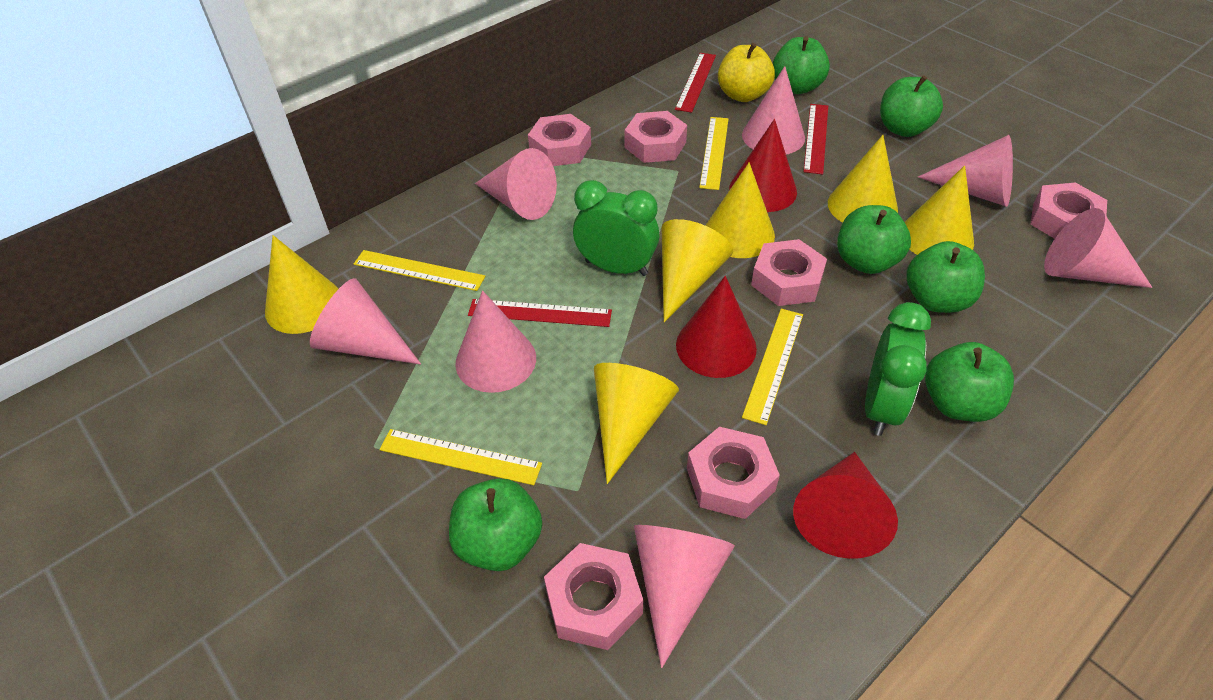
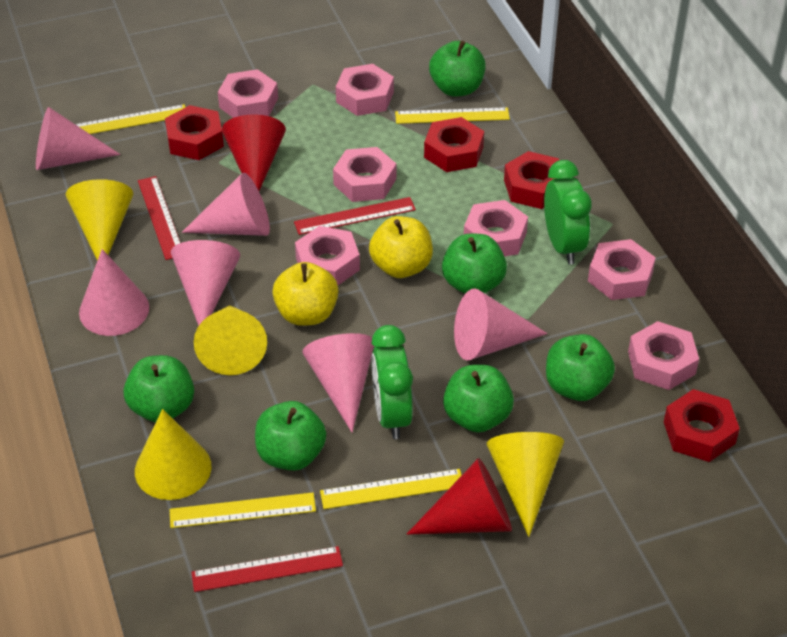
pink cone: 7 -> 6
pink nut: 6 -> 7
red cone: 3 -> 2
red nut: 0 -> 4
yellow apple: 1 -> 2
yellow cone: 6 -> 4

